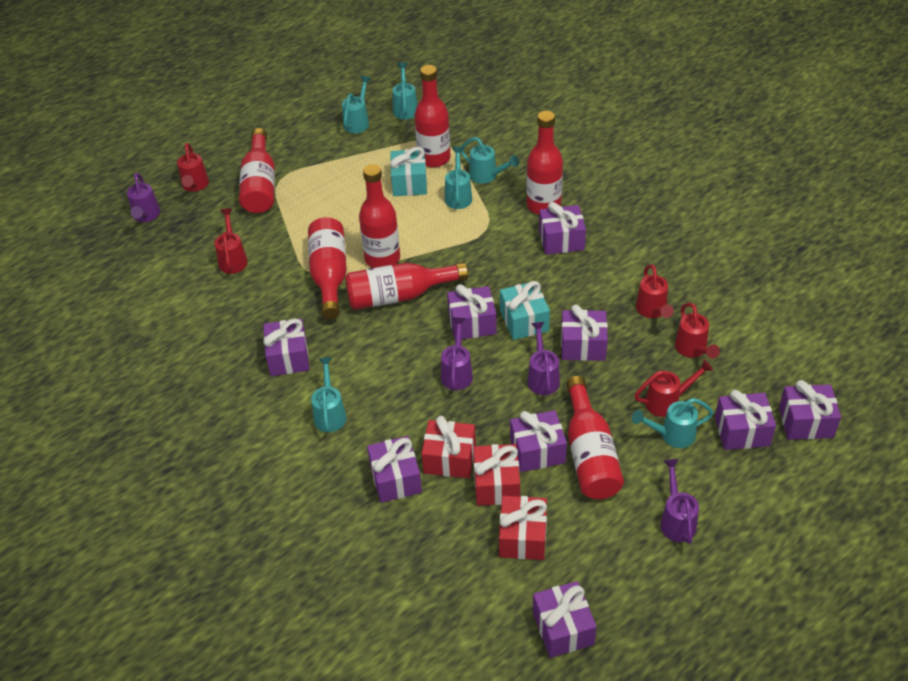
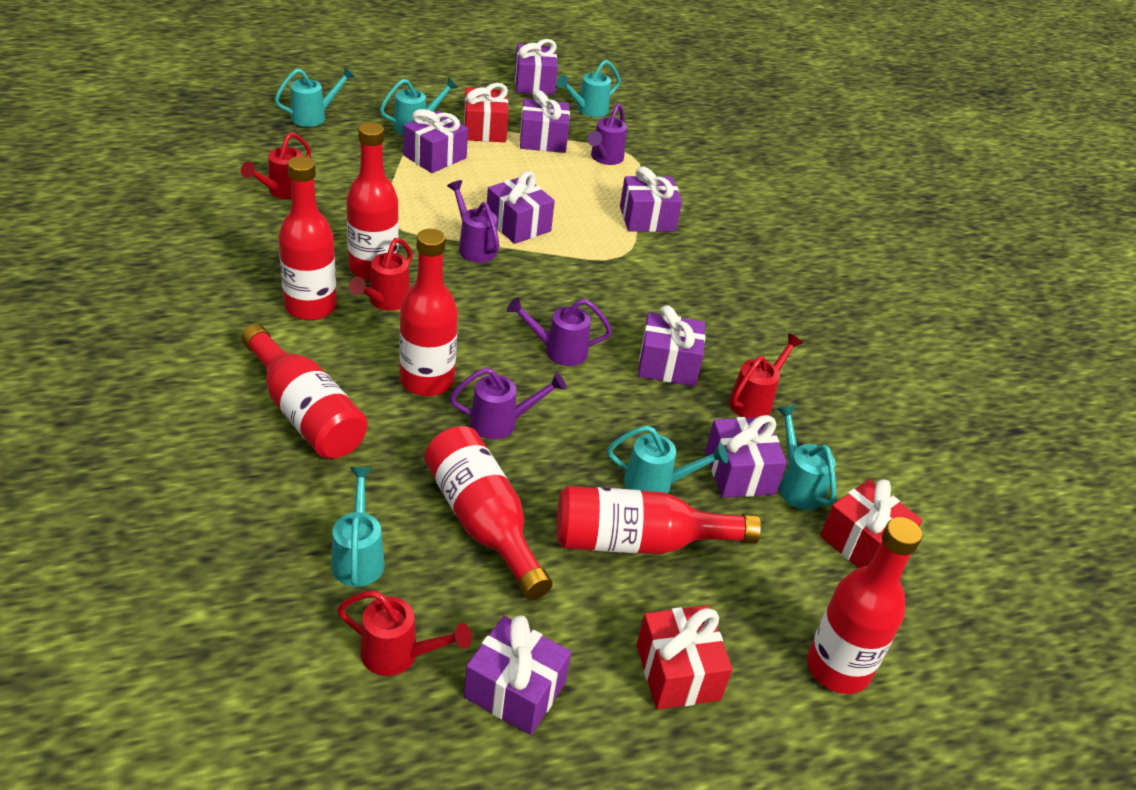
purple gift: 9 -> 8
red watering can: 5 -> 4
turquoise gift: 2 -> 0

